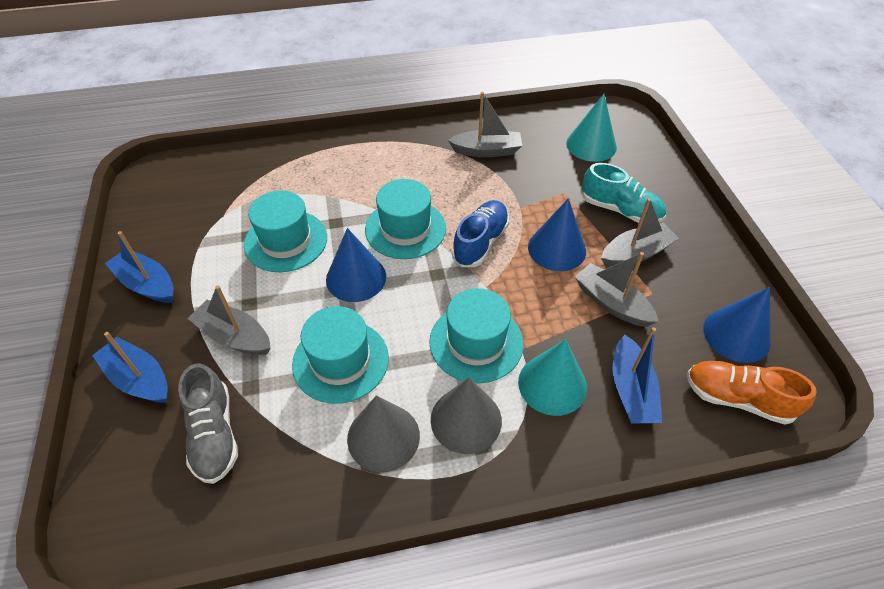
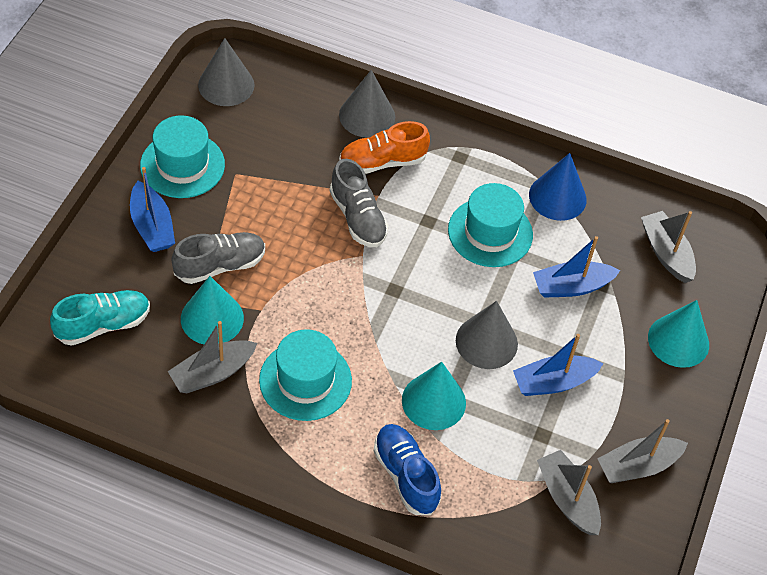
blue cone: 3 -> 1
grey cone: 2 -> 3
grey shoe: 1 -> 2
turquoise cone: 2 -> 3
turquoise hat: 4 -> 3

